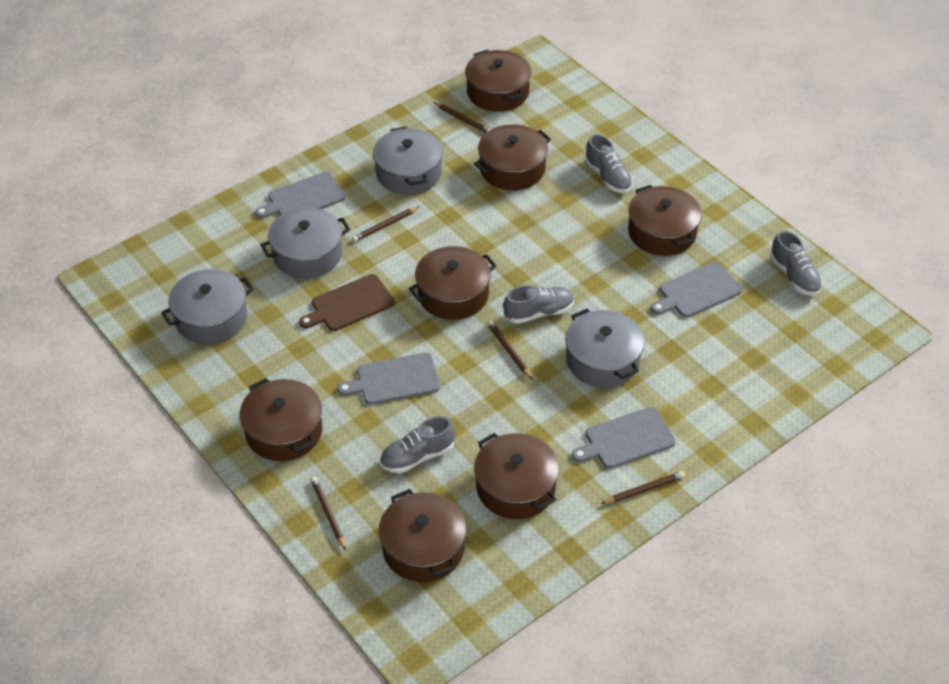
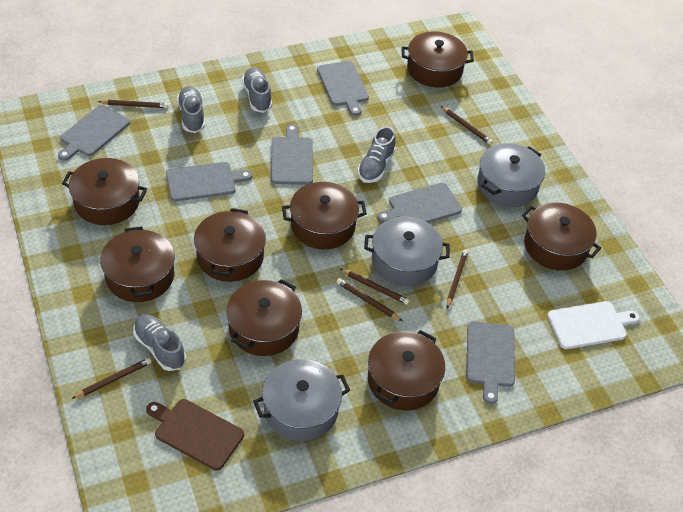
brown pencil: 5 -> 6
brown pot: 7 -> 8
grey cutting board: 4 -> 6
grey pot: 4 -> 3
white cutting board: 0 -> 1

